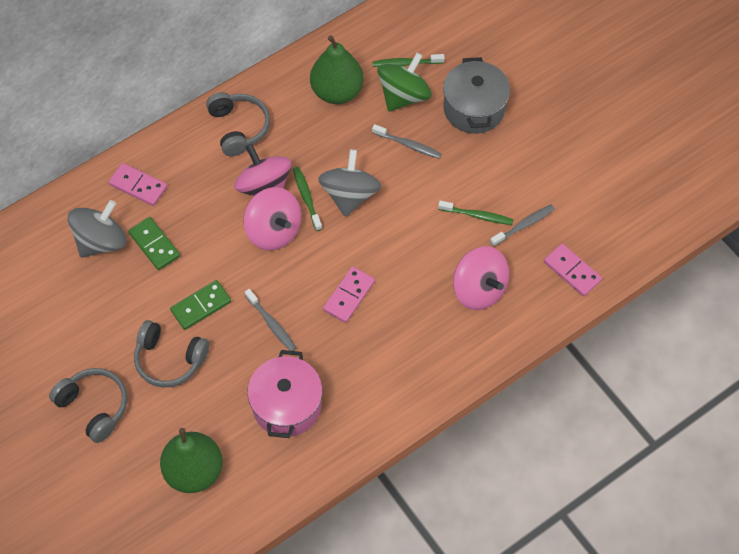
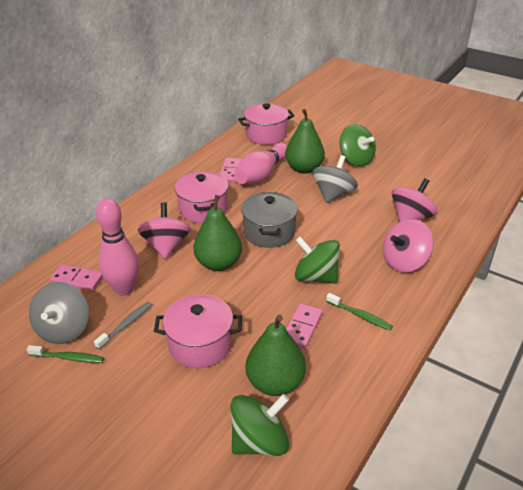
green domino: 2 -> 0
green pear: 2 -> 3
green spinning top: 1 -> 3
green toothbrush: 3 -> 2
grey headphones: 3 -> 0
grey toothbrush: 3 -> 1
pink bowling pin: 0 -> 2
pink pot: 1 -> 3

